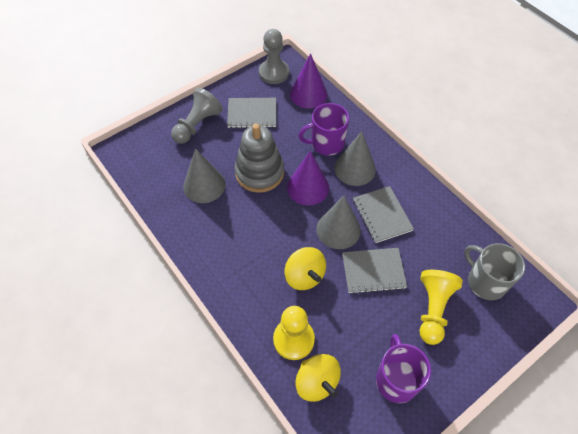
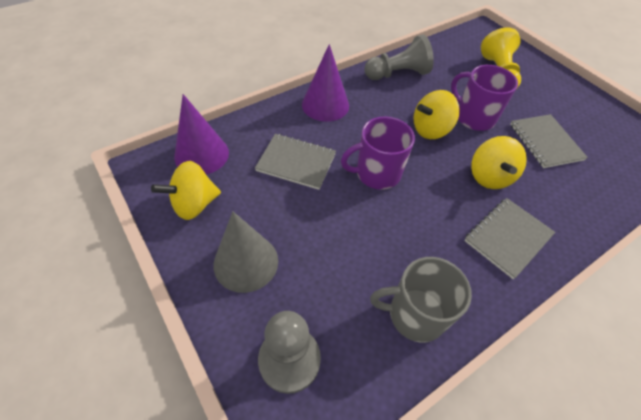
grey cone: 3 -> 1
grey stacking toy: 1 -> 0
yellow pawn: 2 -> 1
yellow spinning top: 2 -> 3

